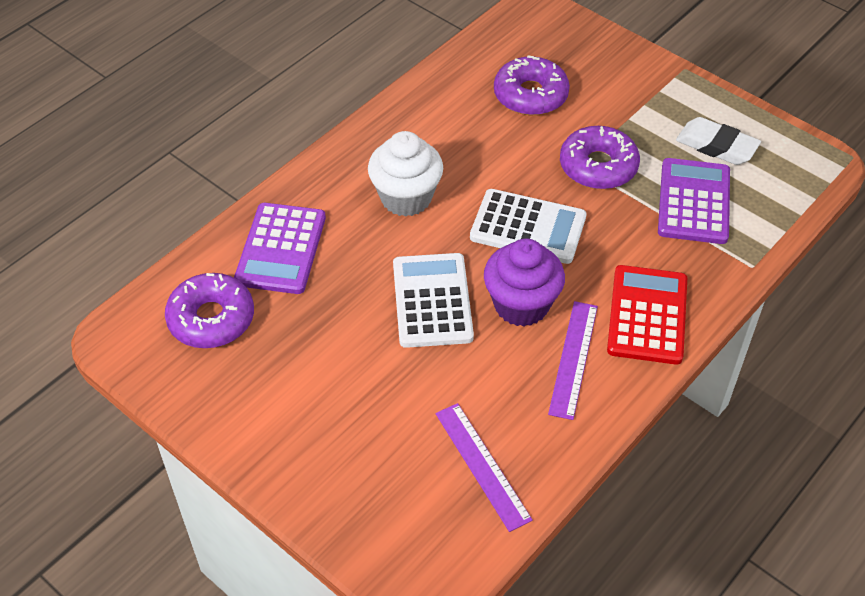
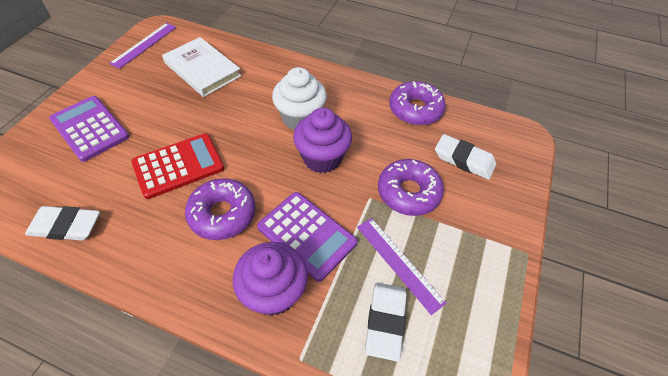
purple cupcake: 1 -> 2
white book: 0 -> 1
white calculator: 2 -> 0
white eraser: 1 -> 3

